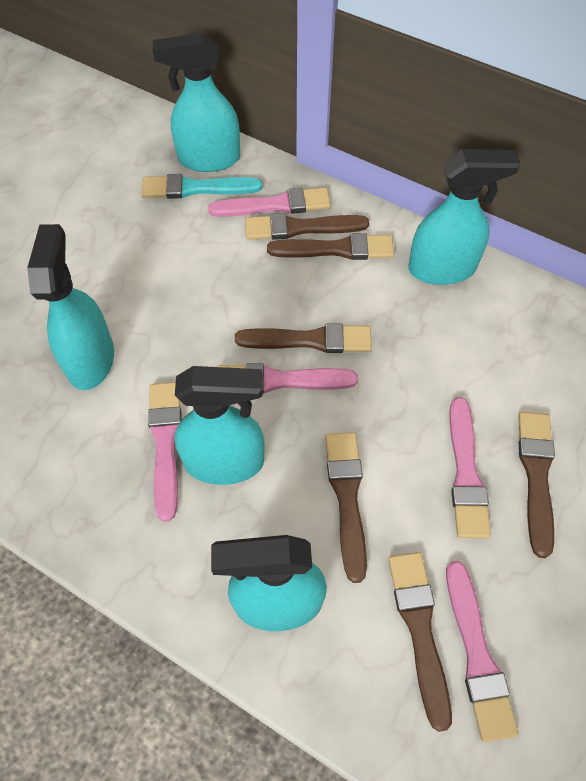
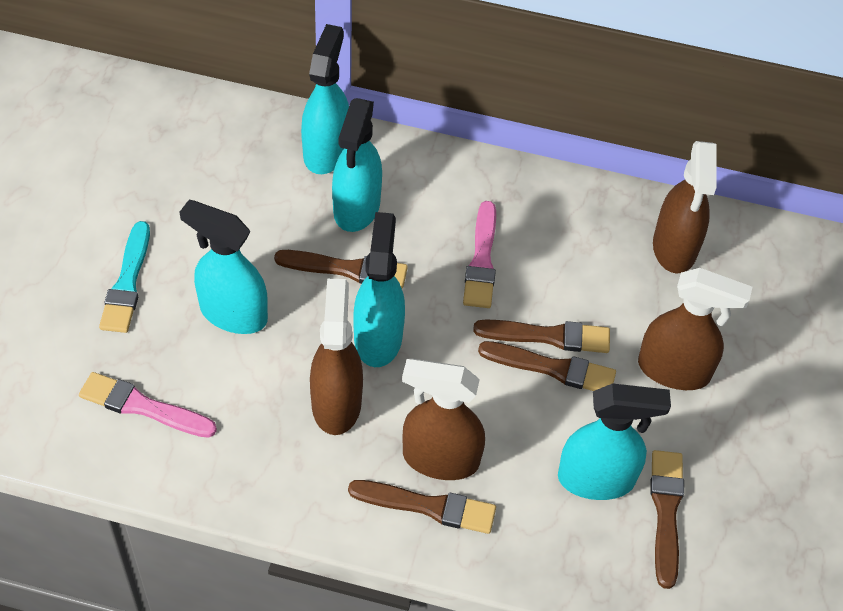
brown brush: 6 -> 5
brown spray bottle: 0 -> 4
pink brush: 5 -> 2

